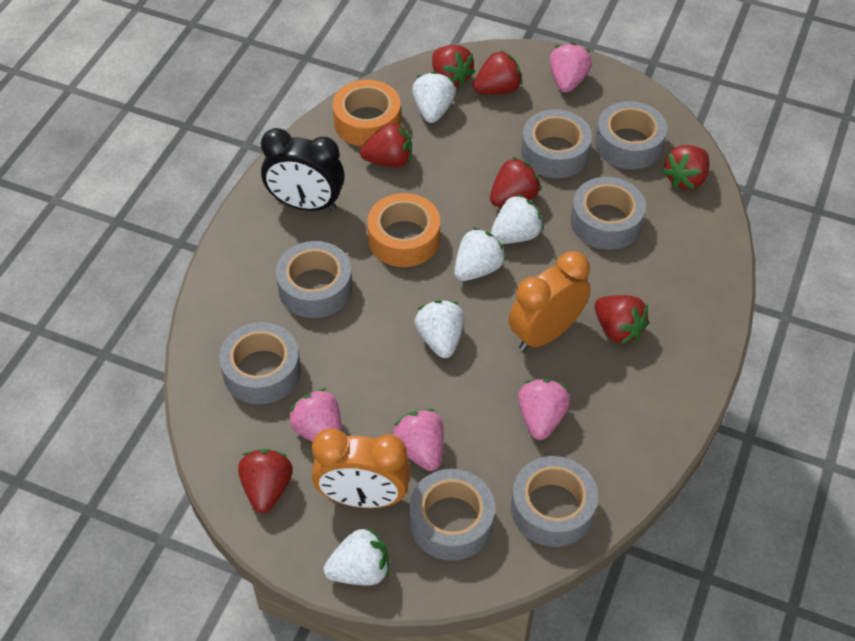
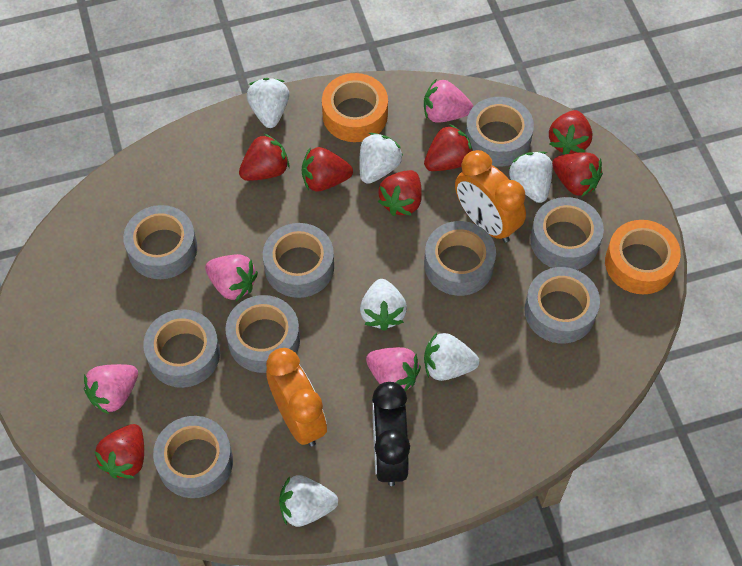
grey tape: 7 -> 9
white strawberry: 5 -> 6

